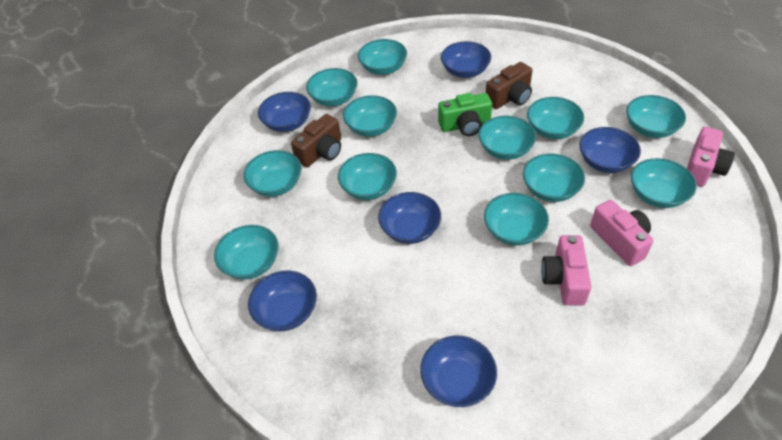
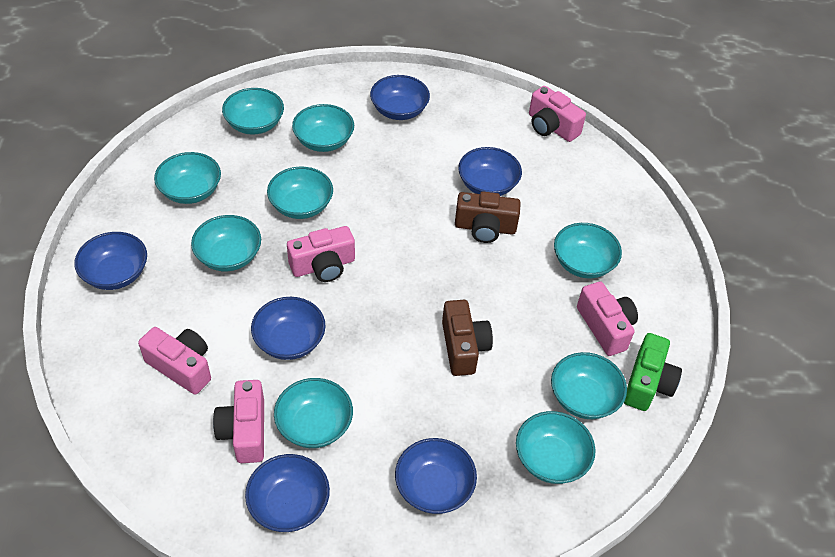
pink camera: 3 -> 5
turquoise bowl: 12 -> 9

